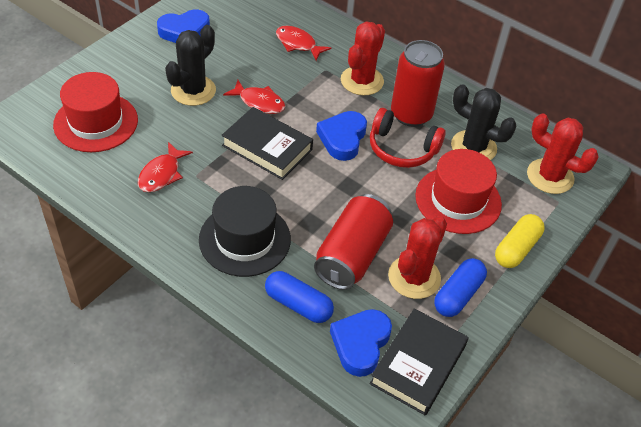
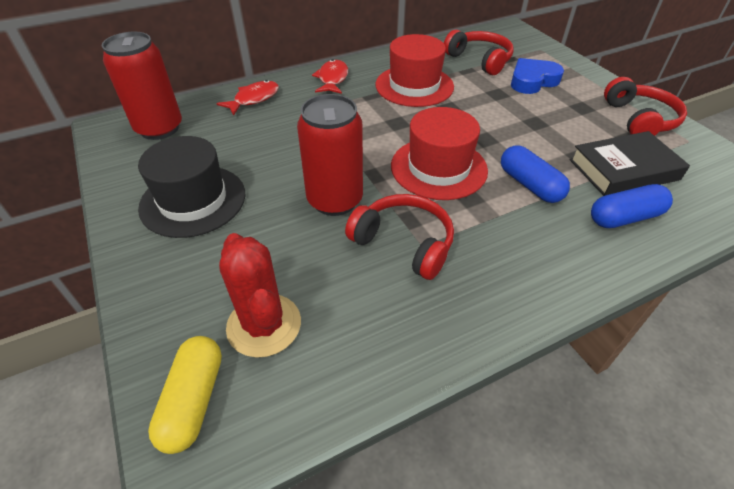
black book: 2 -> 1
black cactus: 2 -> 0
blue heart: 3 -> 1
red cactus: 3 -> 1
red fish: 3 -> 2
red headphones: 1 -> 3

